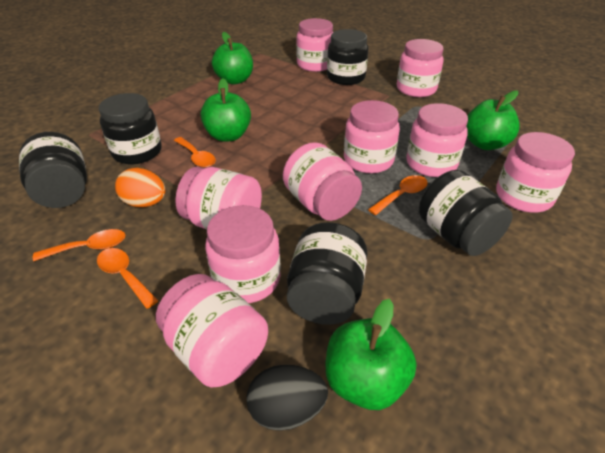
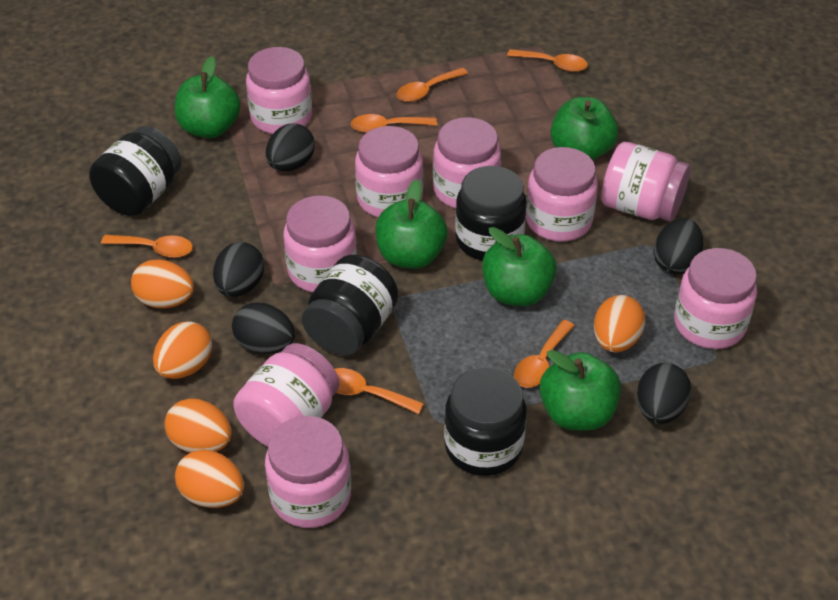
black egg: 1 -> 5
black jar: 5 -> 4
green apple: 4 -> 5
orange egg: 1 -> 5
orange spoon: 4 -> 6

